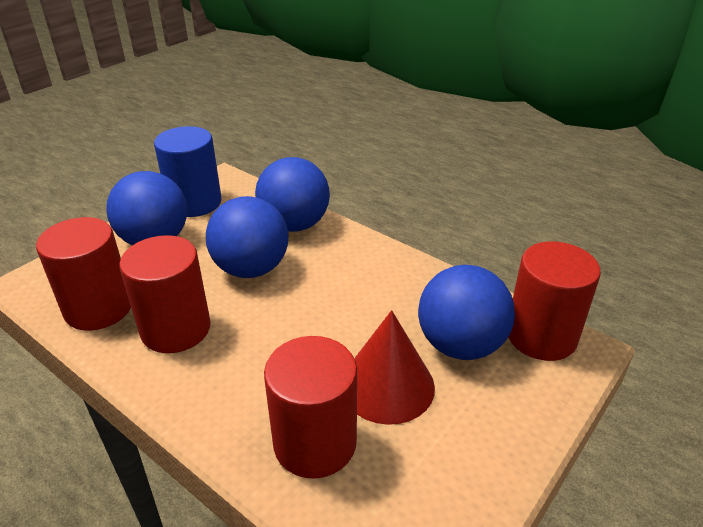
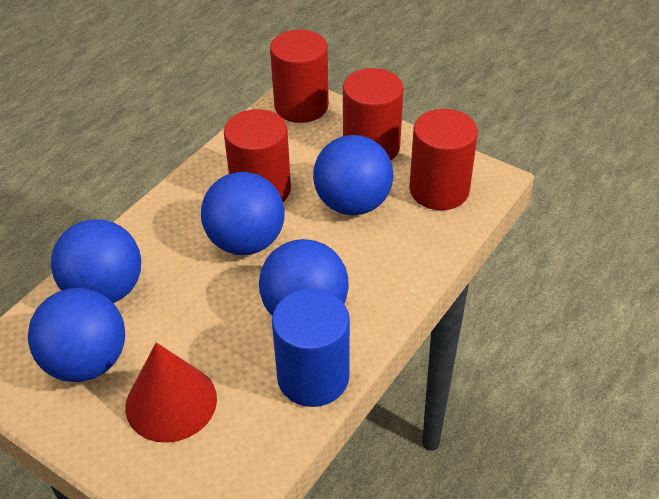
blue ball: 4 -> 5

